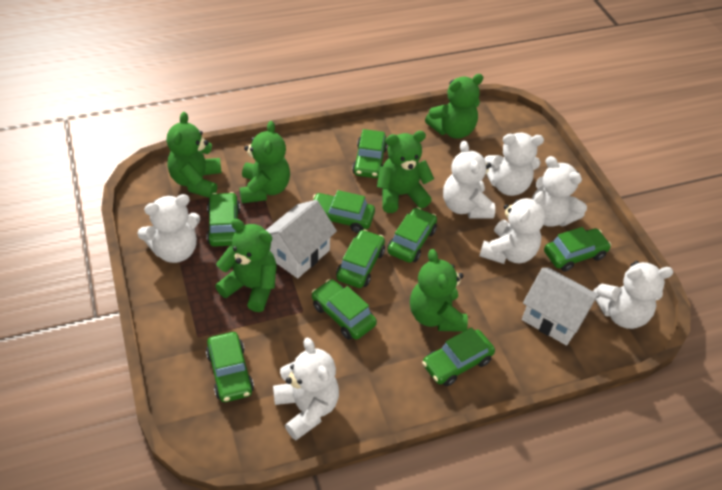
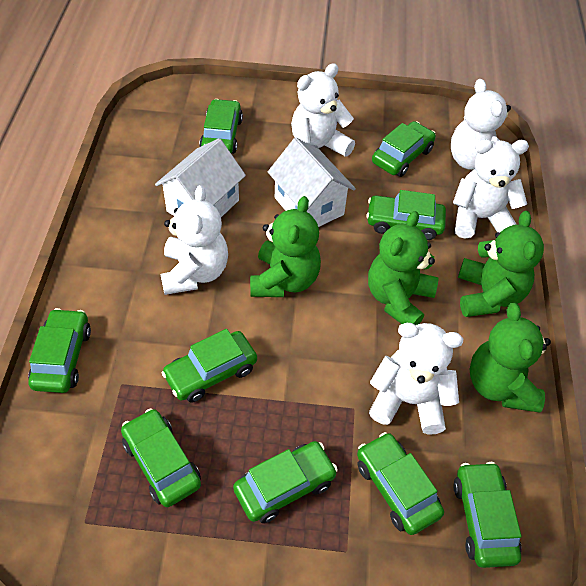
green teddy bear: 6 -> 4
white teddy bear: 7 -> 5

